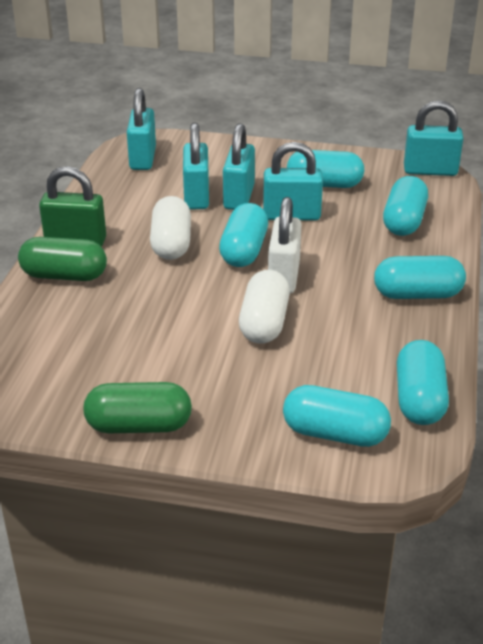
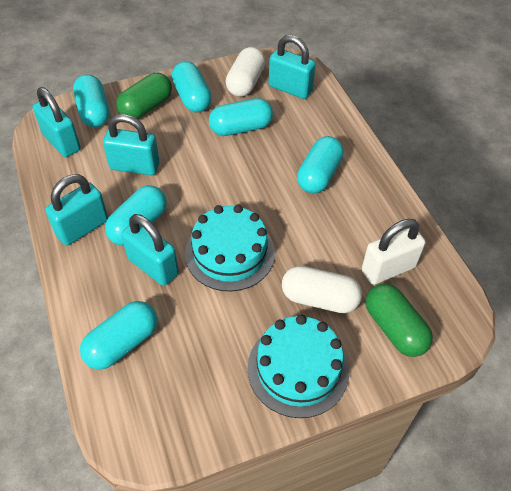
green padlock: 1 -> 0
turquoise cake: 0 -> 2

